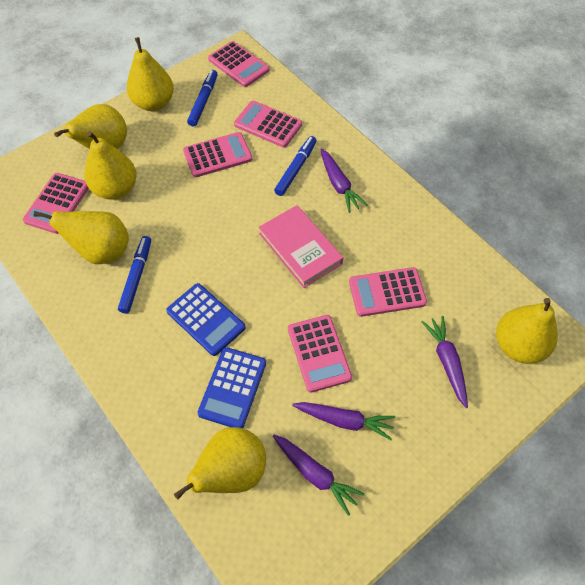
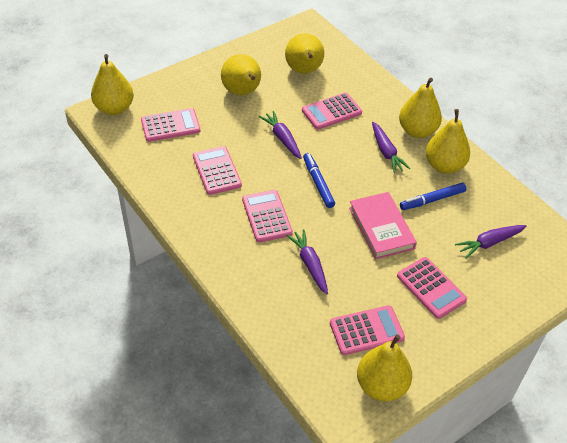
blue calculator: 2 -> 0
blue marker: 3 -> 2

